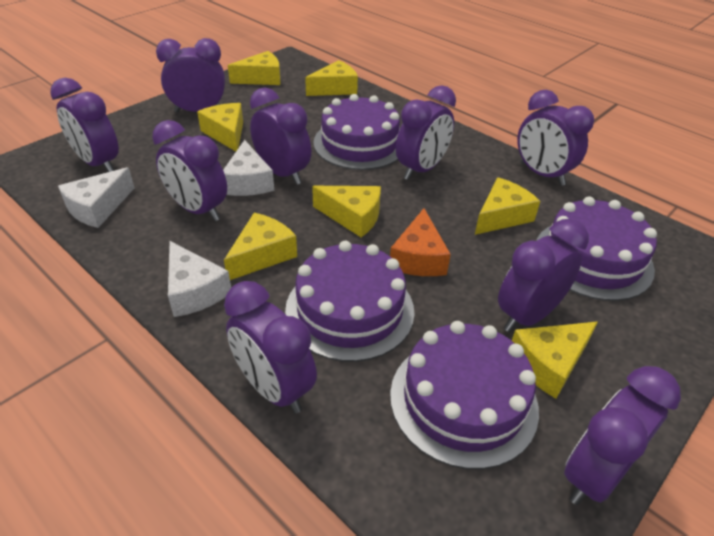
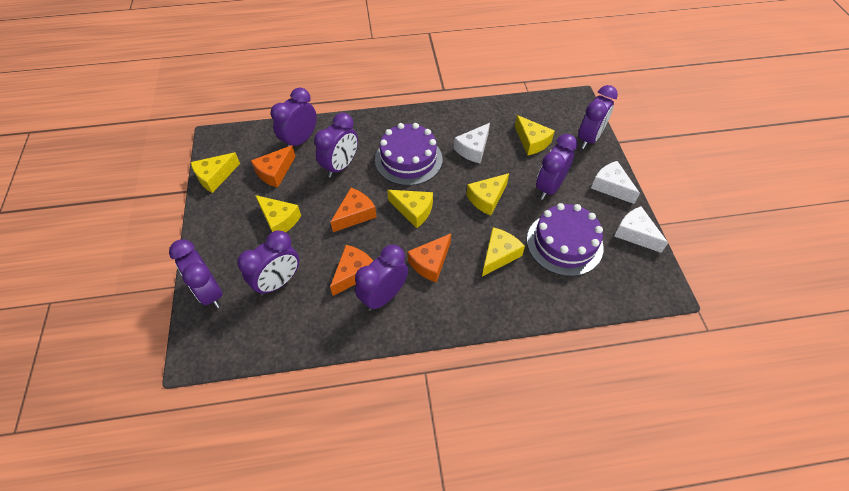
orange cheese: 1 -> 4
purple cake: 4 -> 2
purple clock: 9 -> 7
yellow cheese: 7 -> 6

